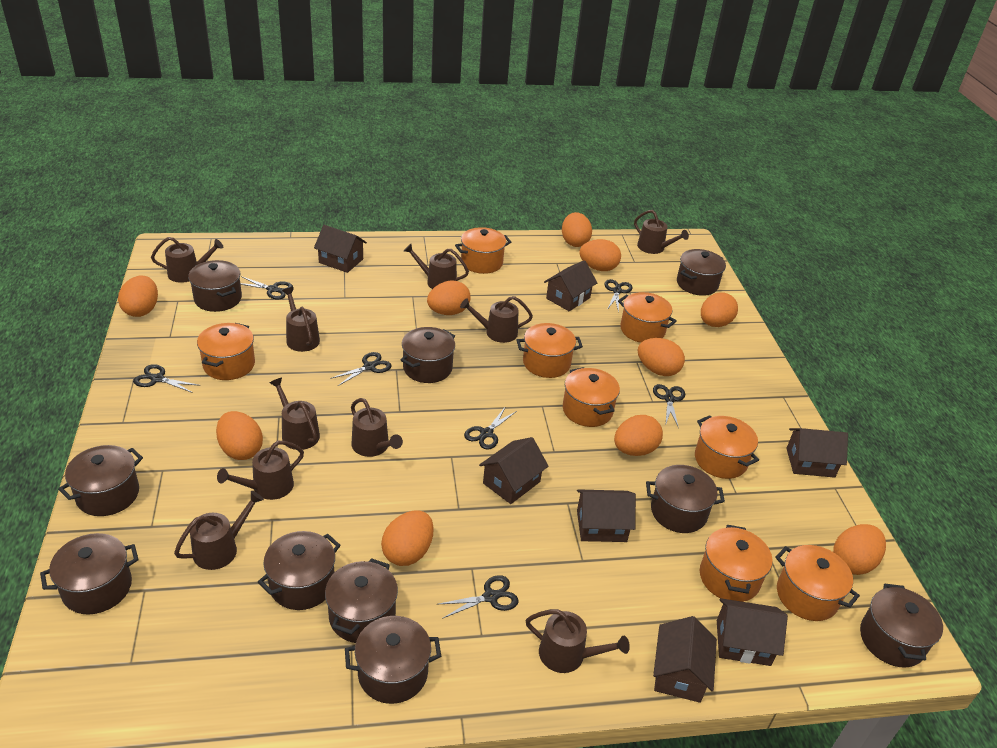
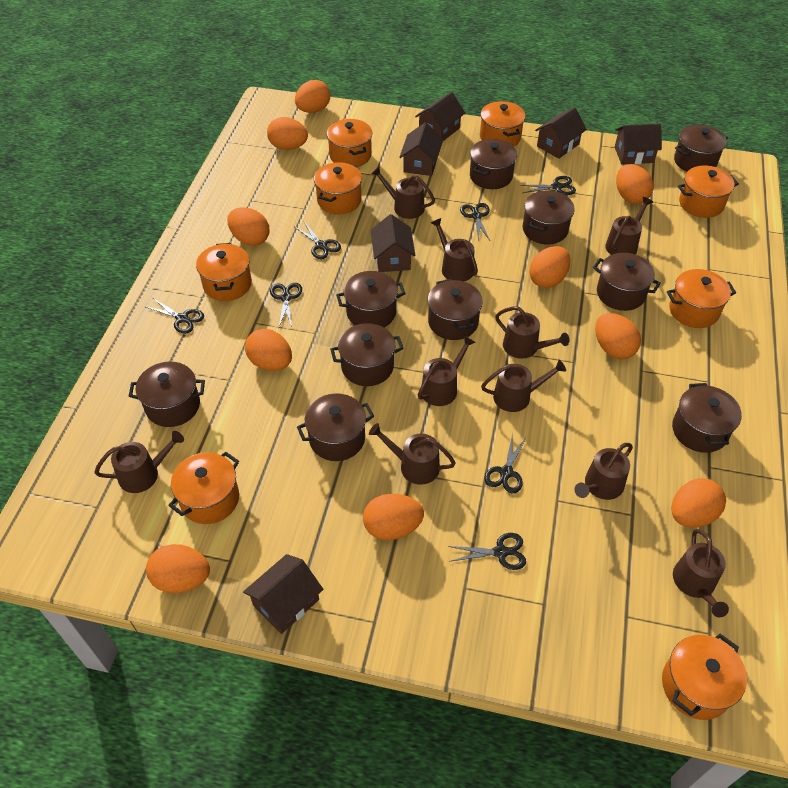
brown house: 7 -> 6

